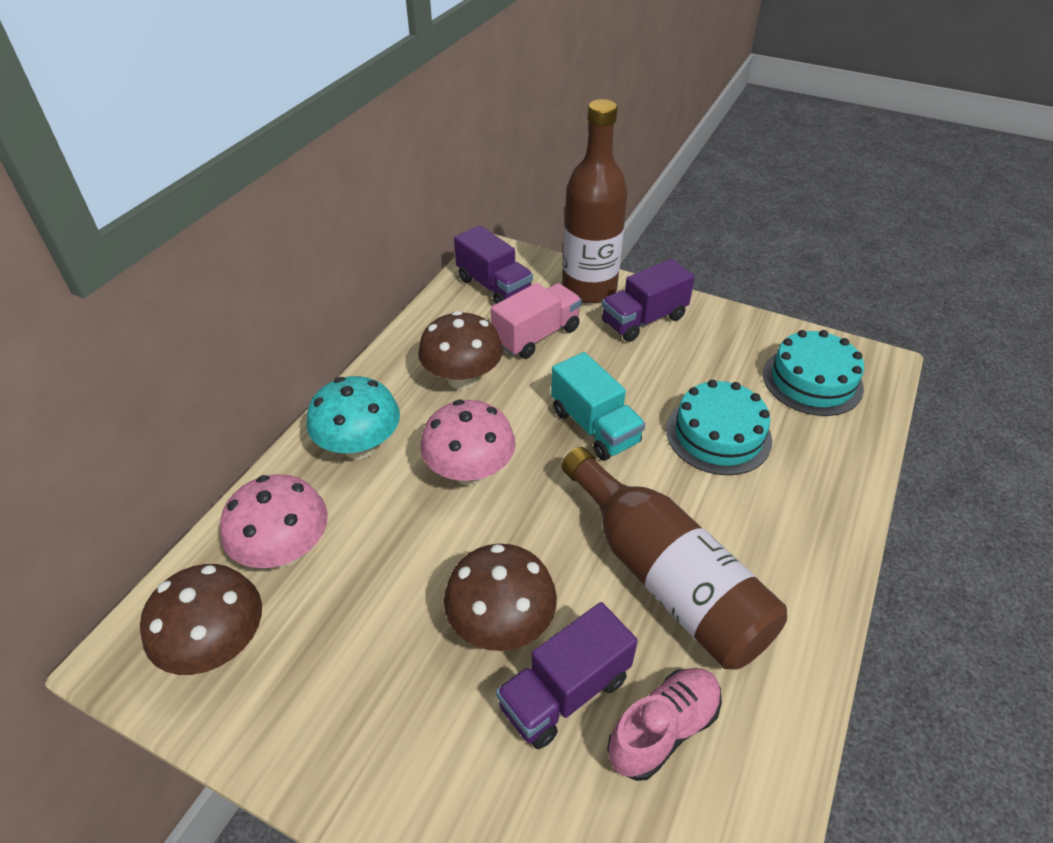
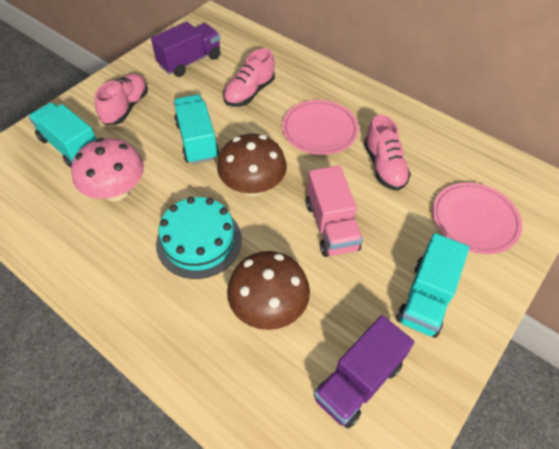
brown bottle: 2 -> 0
brown mushroom: 3 -> 2
pink mushroom: 2 -> 1
pink plate: 0 -> 2
pink shoe: 1 -> 3
purple truck: 3 -> 2
turquoise cake: 2 -> 1
turquoise mushroom: 1 -> 0
turquoise truck: 1 -> 3

